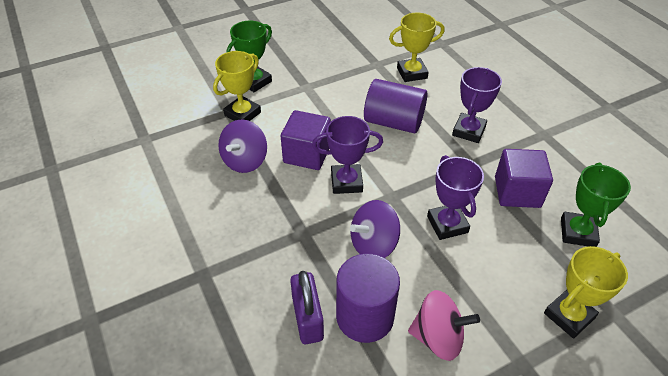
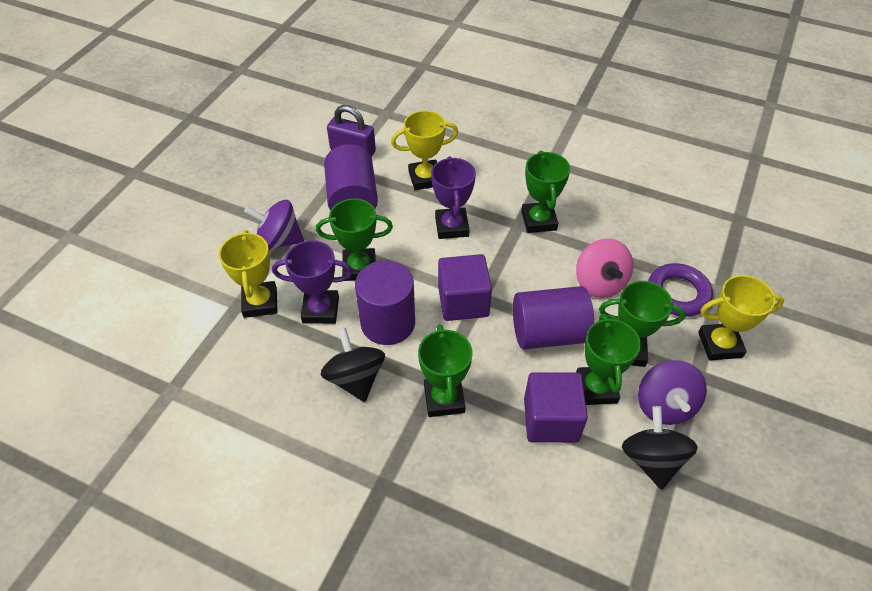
black spinning top: 0 -> 2
green trophy: 2 -> 5
purple cylinder: 2 -> 3
purple ring: 0 -> 1
purple trophy: 3 -> 2

